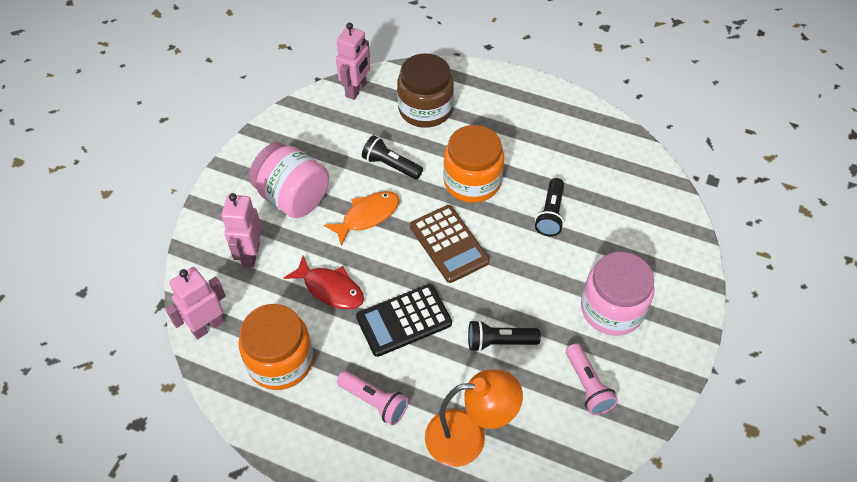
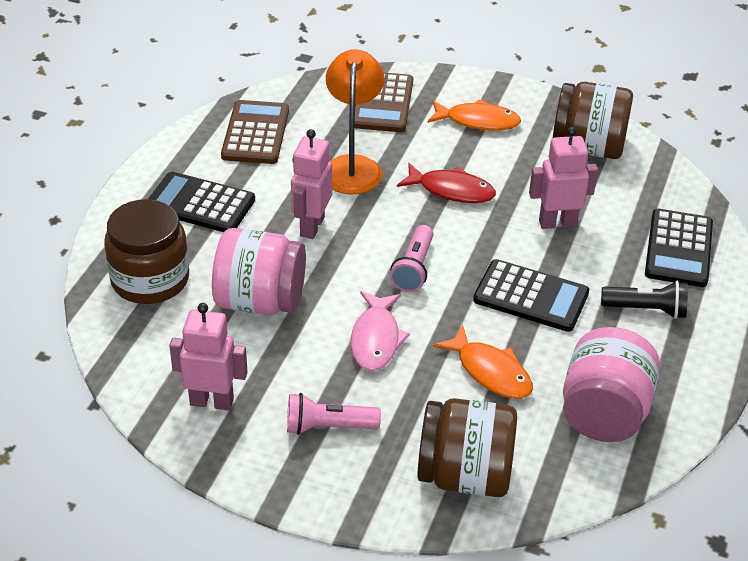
black calculator: 1 -> 3
black flashlight: 3 -> 1
brown calculator: 1 -> 2
brown jar: 1 -> 3
orange fish: 1 -> 2
orange jar: 2 -> 0
pink fish: 0 -> 1

